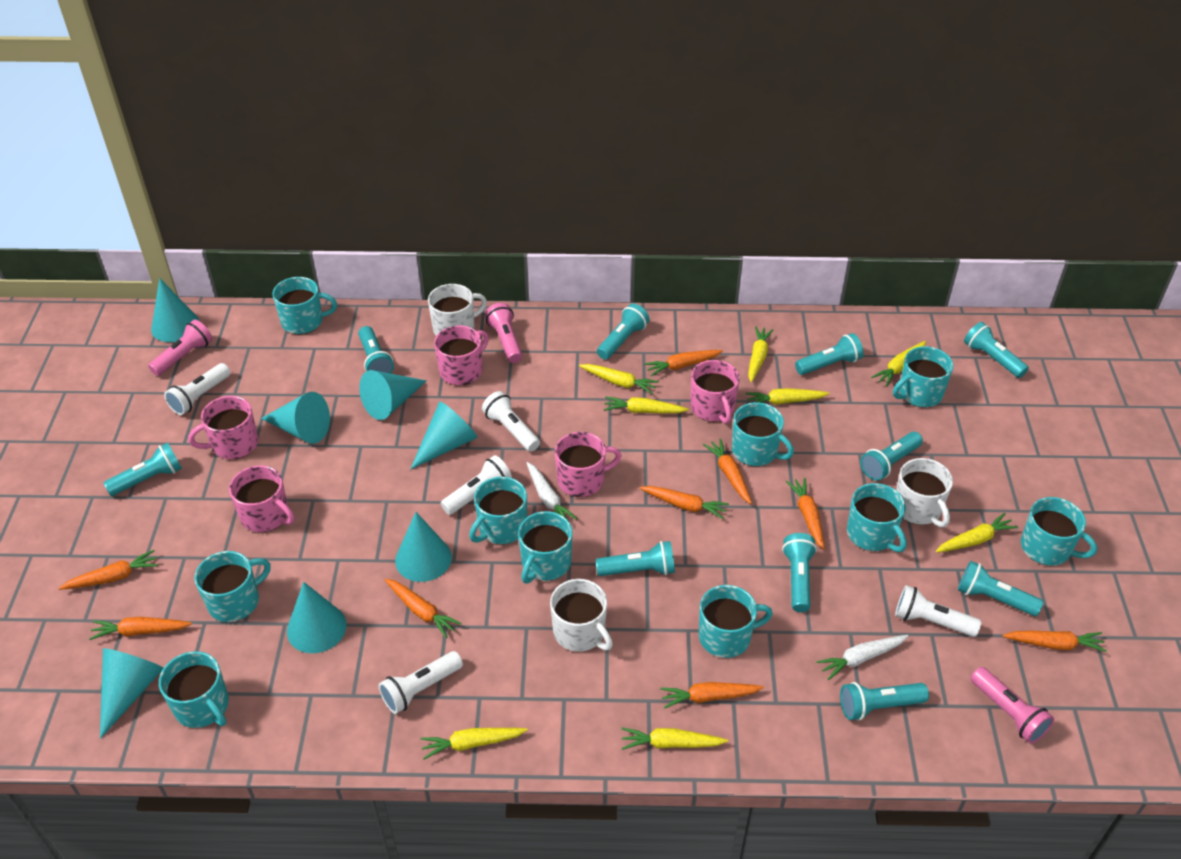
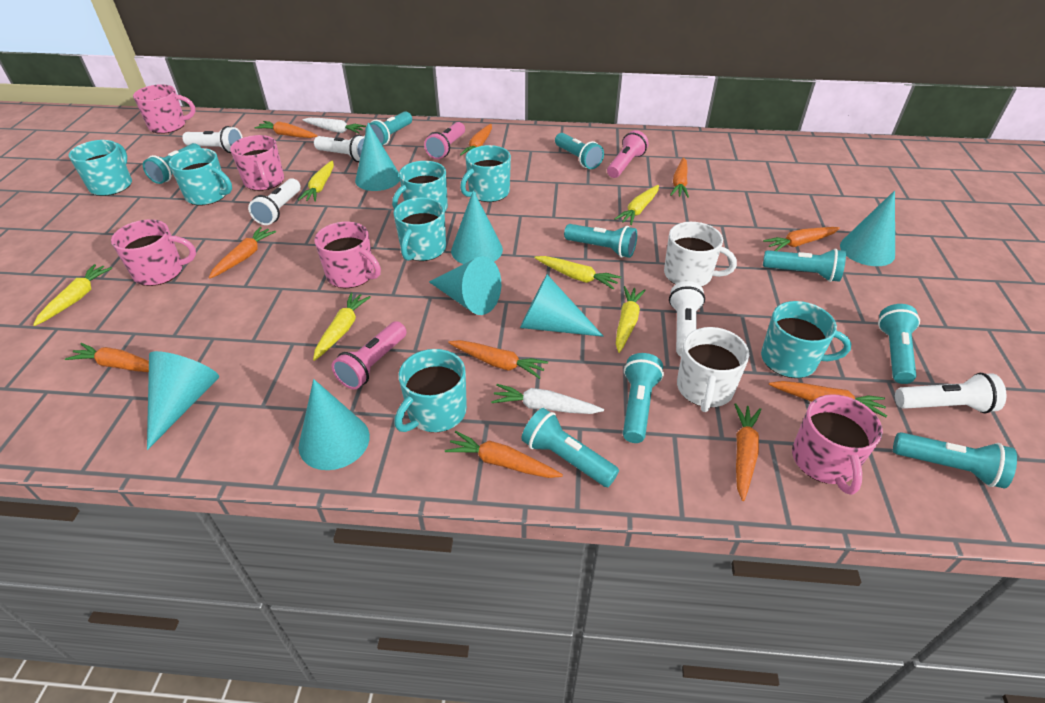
orange carrot: 9 -> 10
turquoise flashlight: 10 -> 9
turquoise mug: 10 -> 7
white mug: 3 -> 2
yellow carrot: 8 -> 6

